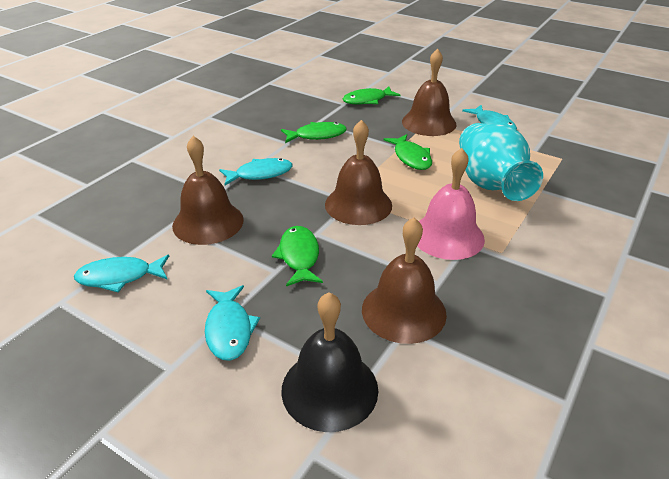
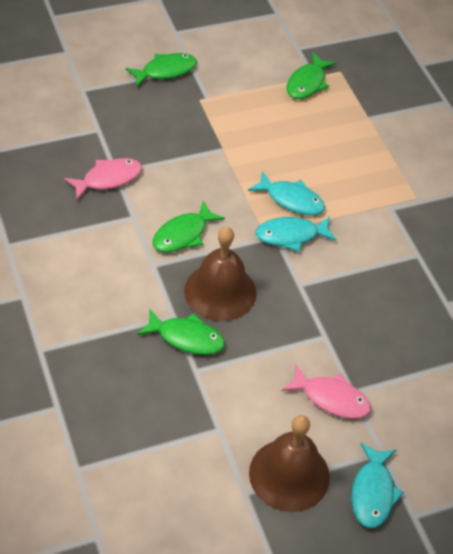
black bell: 1 -> 0
brown bell: 4 -> 2
pink bell: 1 -> 0
pink fish: 0 -> 2
turquoise fish: 4 -> 3
turquoise vase: 1 -> 0

